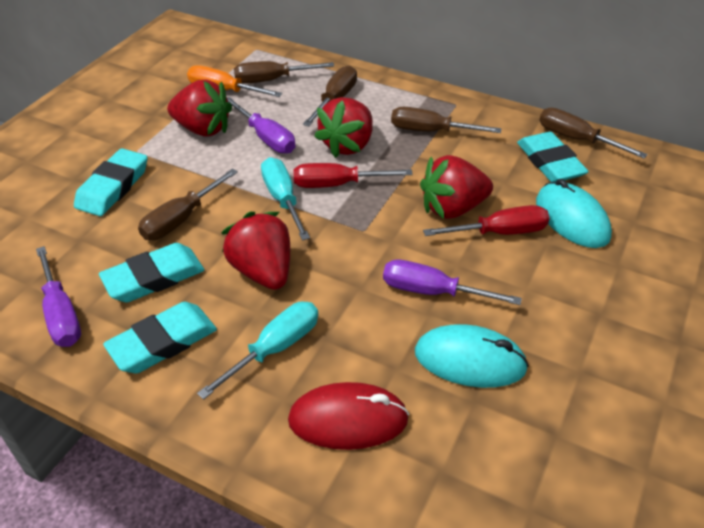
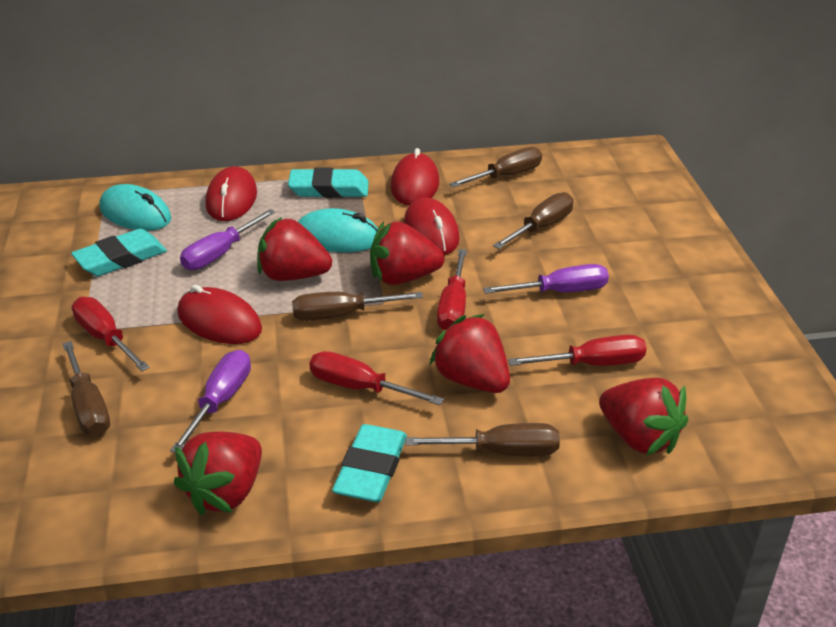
orange screwdriver: 1 -> 0
red mouse: 1 -> 4
red screwdriver: 2 -> 4
red strawberry: 4 -> 5
turquoise eraser: 4 -> 3
turquoise screwdriver: 2 -> 0

